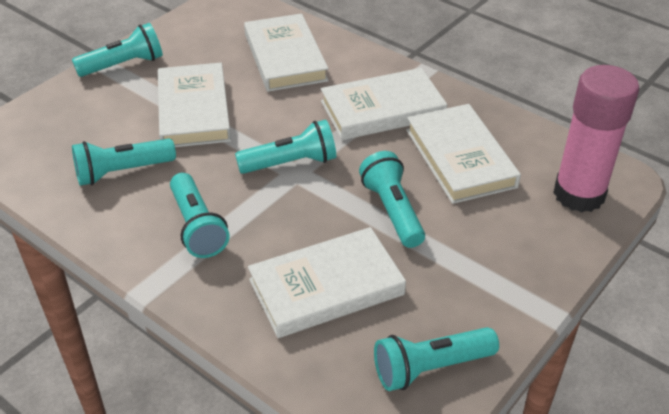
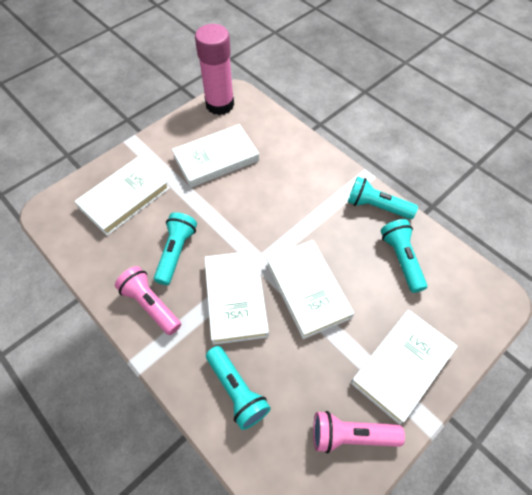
pink flashlight: 0 -> 2
turquoise flashlight: 6 -> 4

